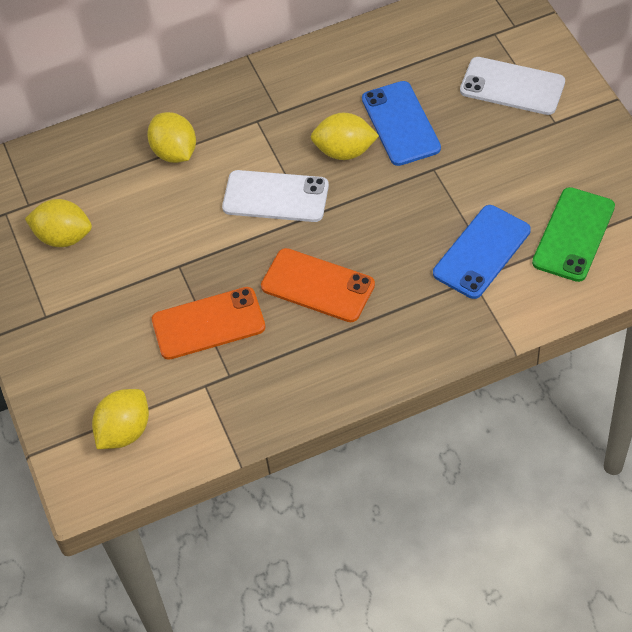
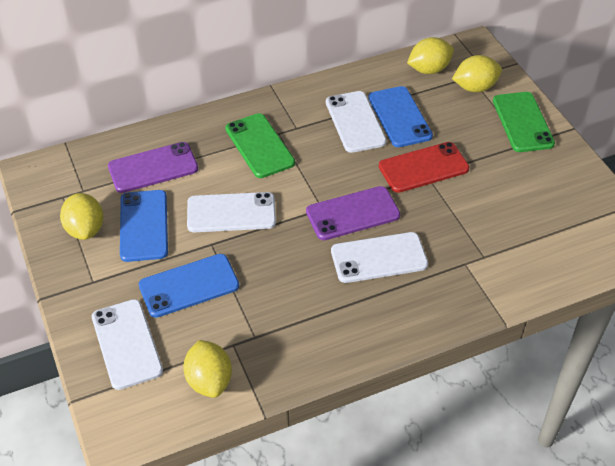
blue phone: 2 -> 3
green phone: 1 -> 2
orange phone: 2 -> 0
purple phone: 0 -> 2
red phone: 0 -> 1
white phone: 2 -> 4

